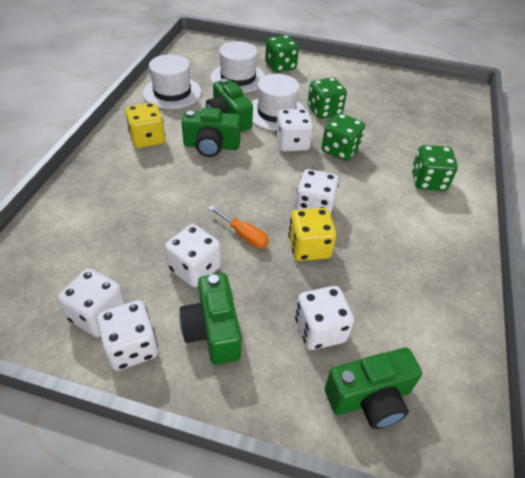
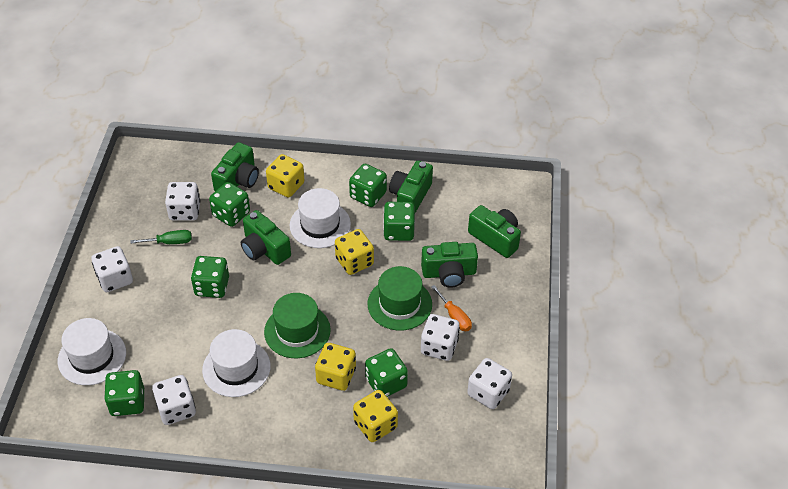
green camera: 4 -> 5
green dice: 4 -> 6
green hat: 0 -> 2
green screwdriver: 0 -> 1
white dice: 6 -> 5
yellow dice: 2 -> 4

